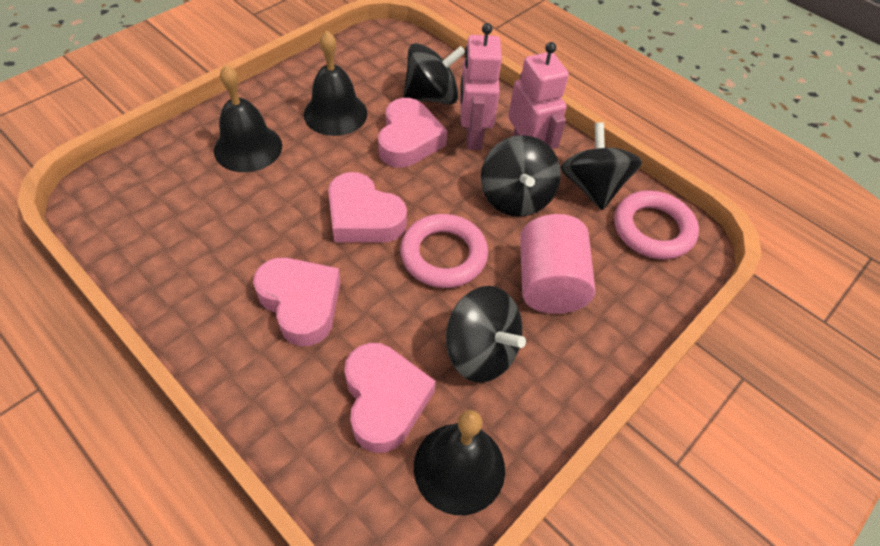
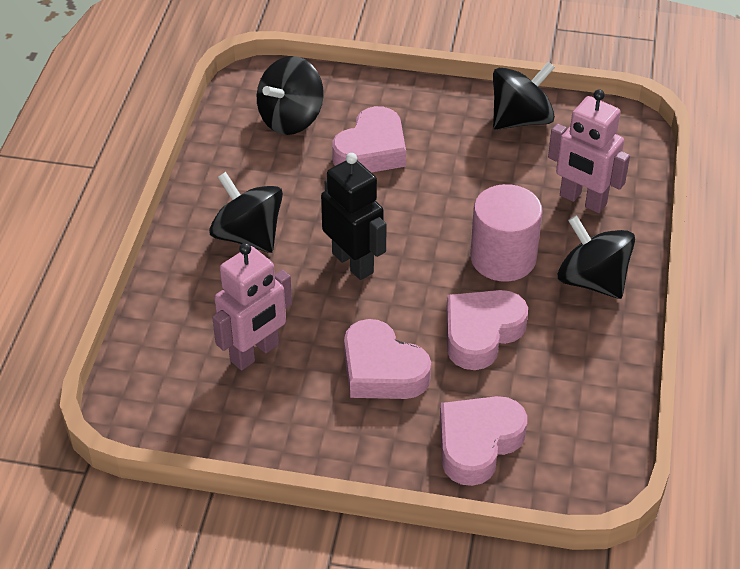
black bell: 3 -> 0
black robot: 0 -> 1
pink ring: 2 -> 0

